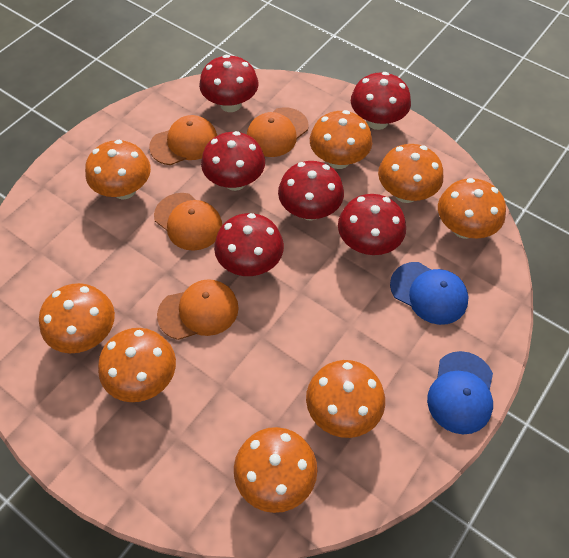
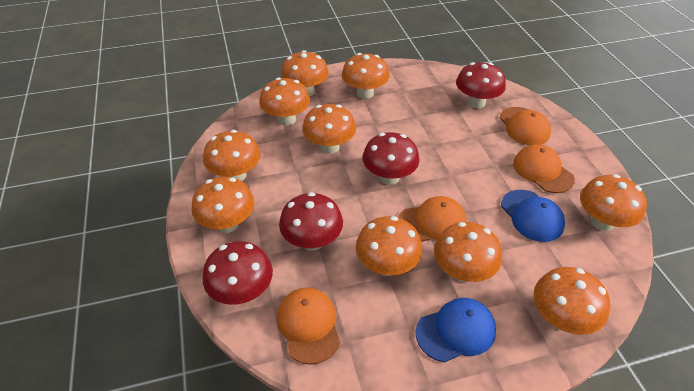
orange mushroom: 8 -> 10
red mushroom: 6 -> 4

